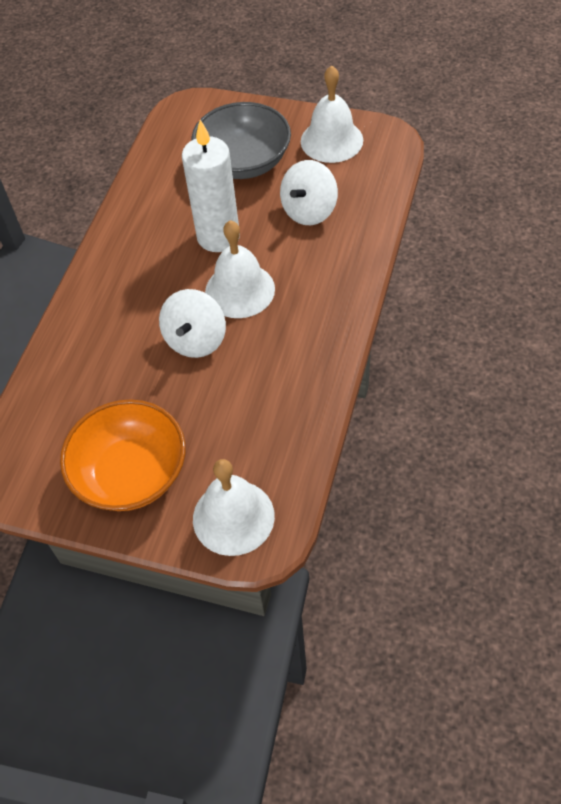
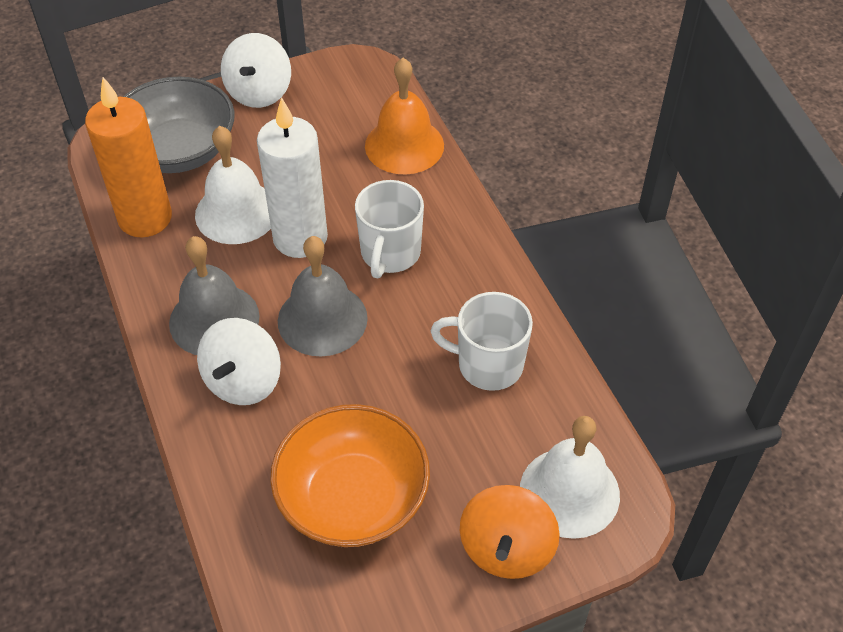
grey bell: 0 -> 2
orange bell: 0 -> 1
orange candle: 0 -> 1
orange spinning top: 0 -> 1
white bell: 3 -> 2
white mug: 0 -> 2

